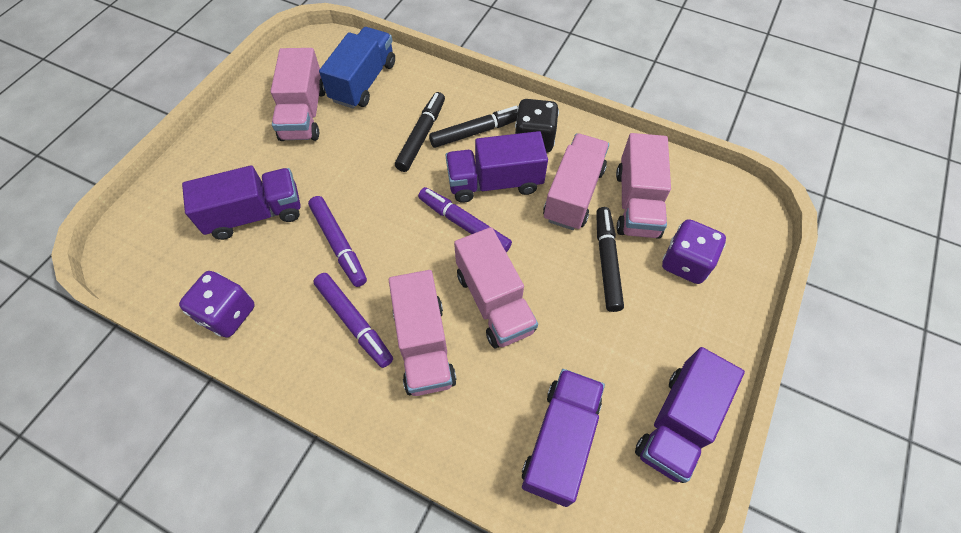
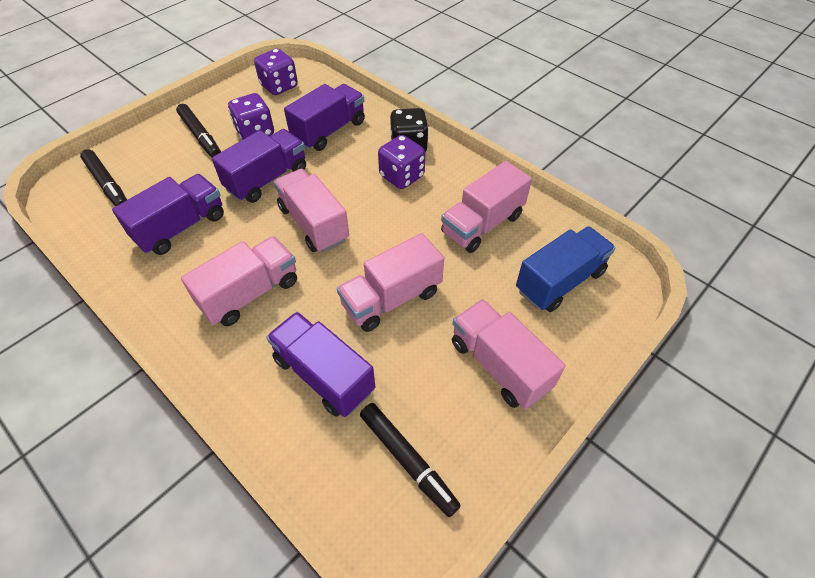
purple dice: 2 -> 3
purple marker: 3 -> 0

